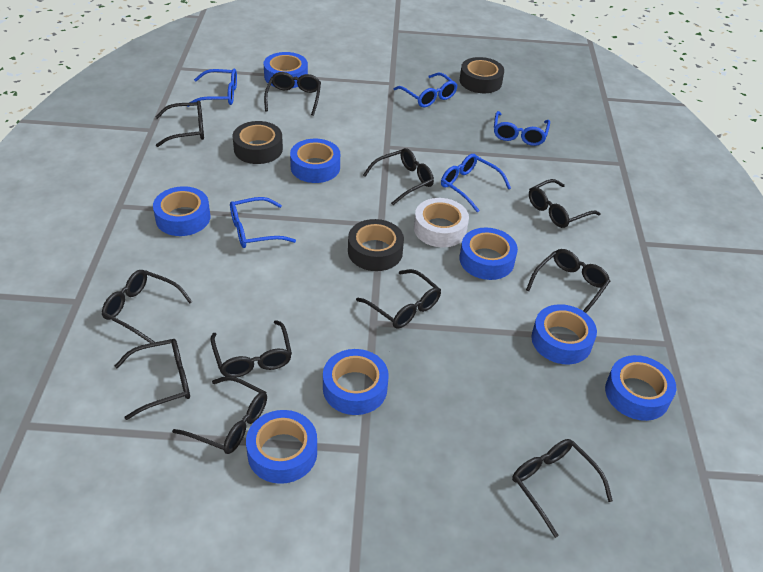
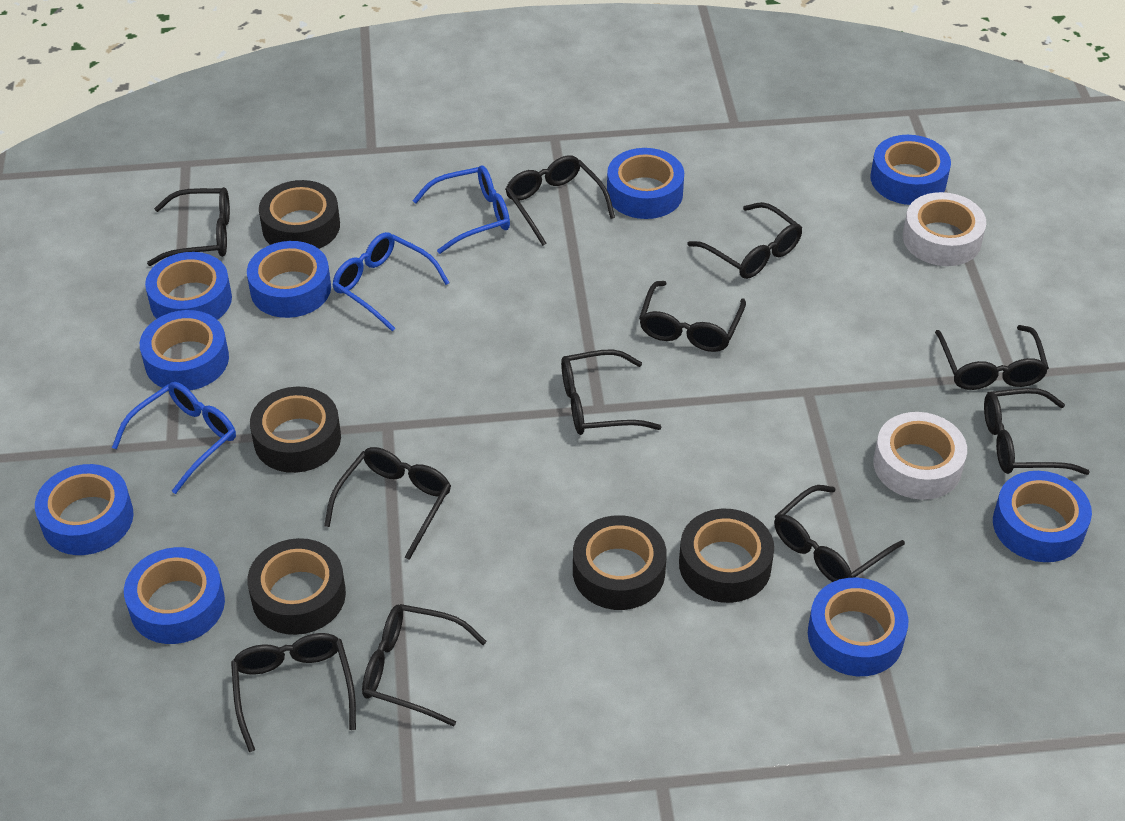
black tape: 3 -> 5
blue glasses: 5 -> 3
blue tape: 8 -> 9
white tape: 1 -> 2

